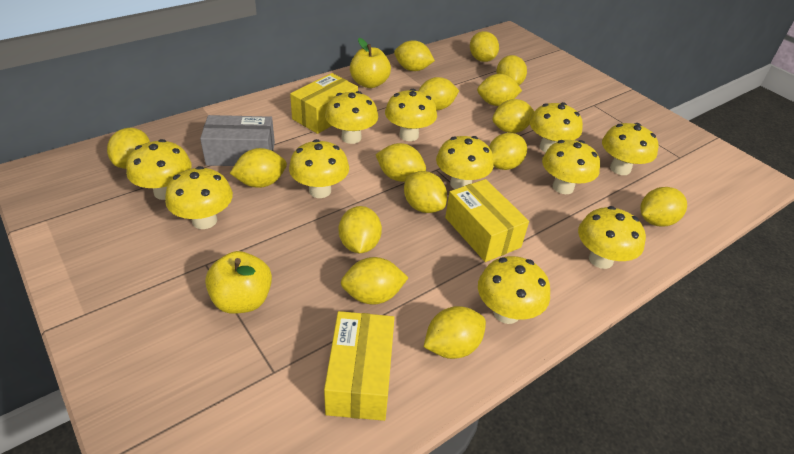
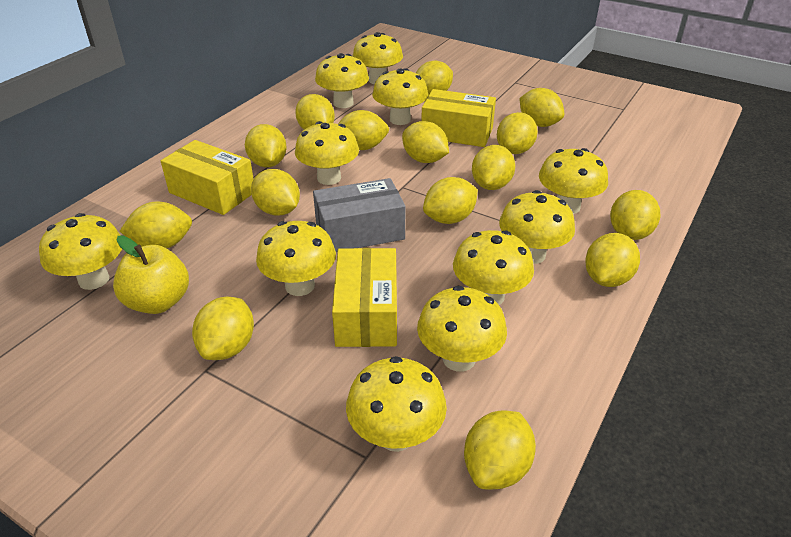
yellow apple: 2 -> 1

